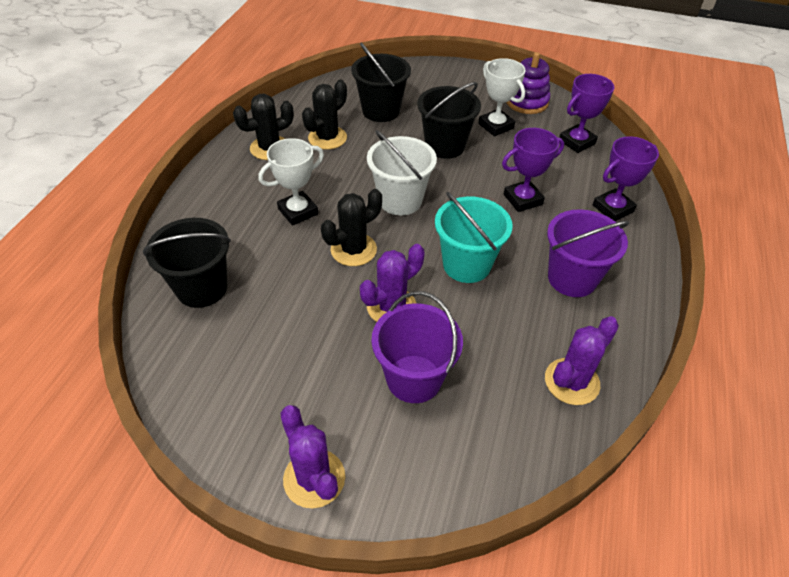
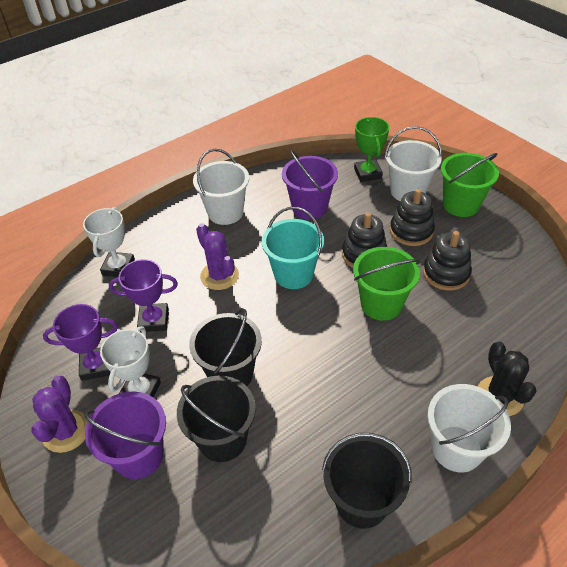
black cactus: 3 -> 1
black stacking toy: 0 -> 3
green bucket: 0 -> 2
green trophy: 0 -> 1
purple cactus: 3 -> 2
purple stacking toy: 1 -> 0
purple trophy: 3 -> 2
white bucket: 1 -> 3

